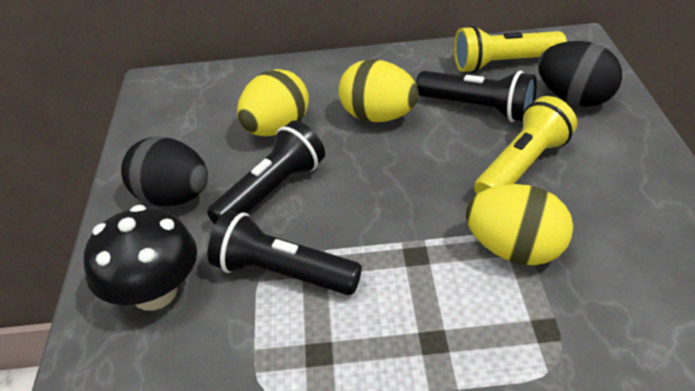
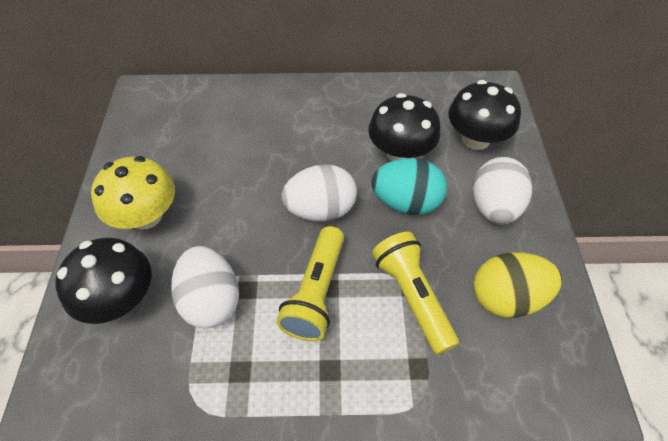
black egg: 2 -> 0
black flashlight: 3 -> 0
black mushroom: 1 -> 3
turquoise egg: 0 -> 1
white egg: 0 -> 3
yellow egg: 3 -> 1
yellow mushroom: 0 -> 1

